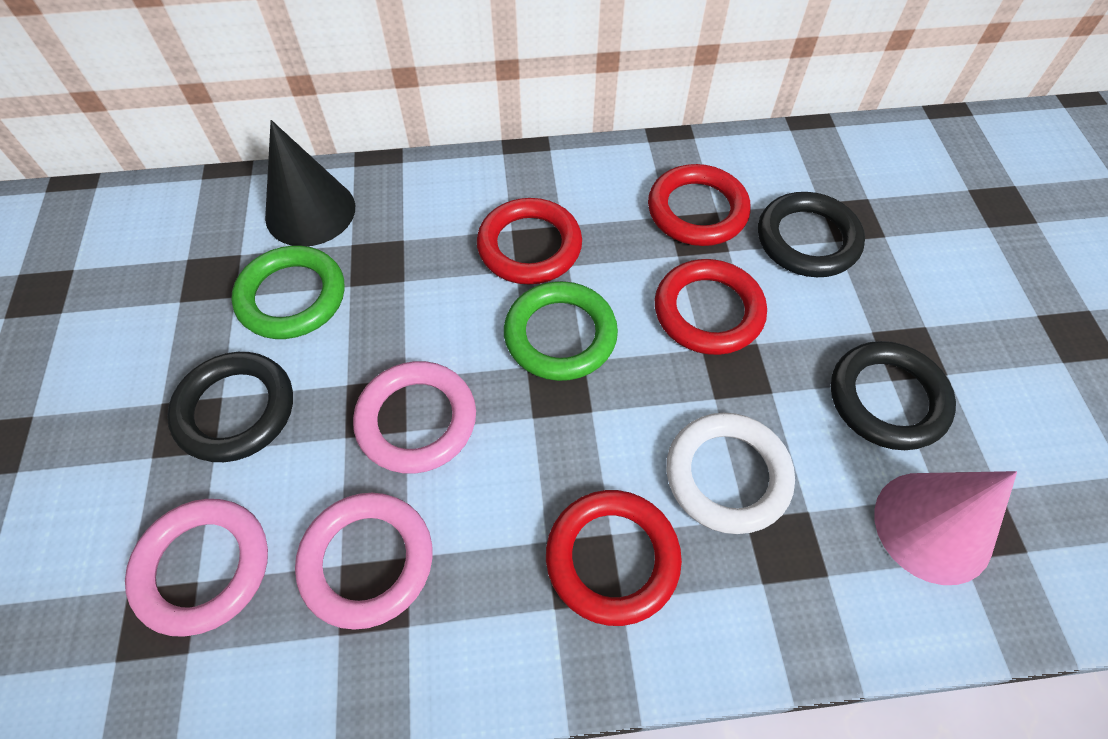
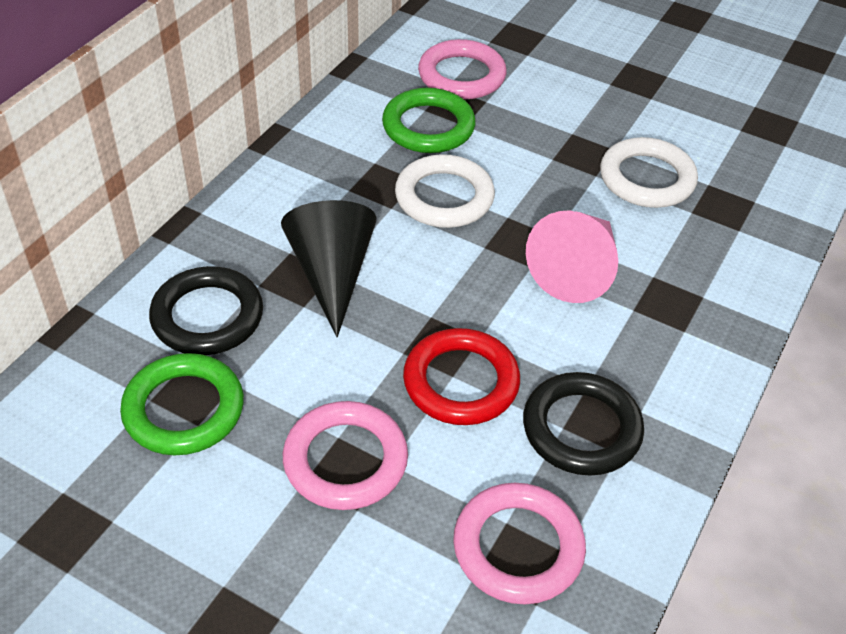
black ring: 3 -> 2
red ring: 4 -> 1
white ring: 1 -> 2

